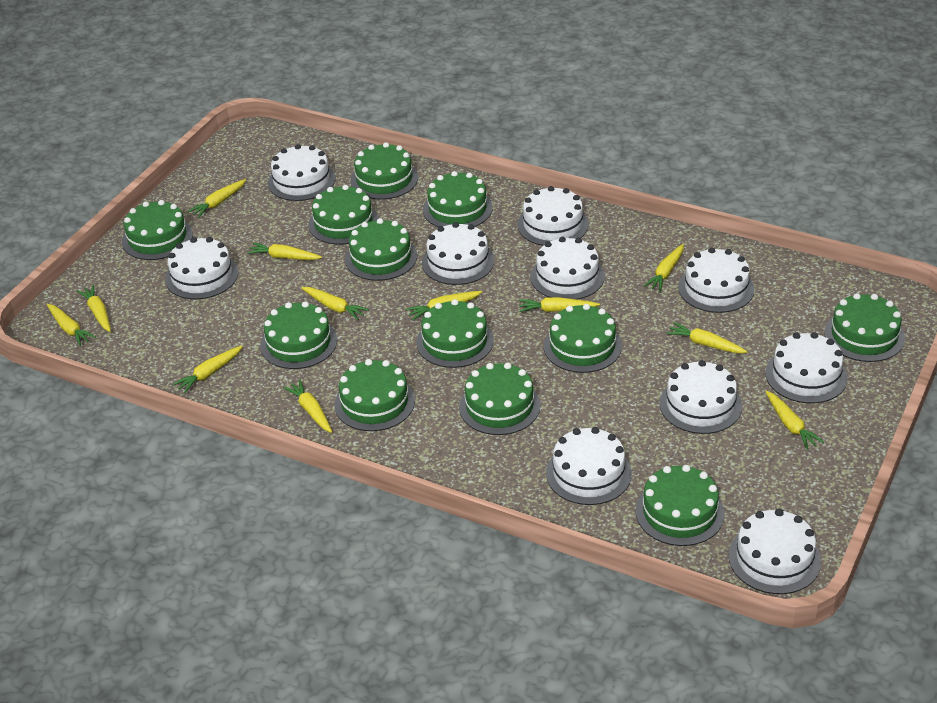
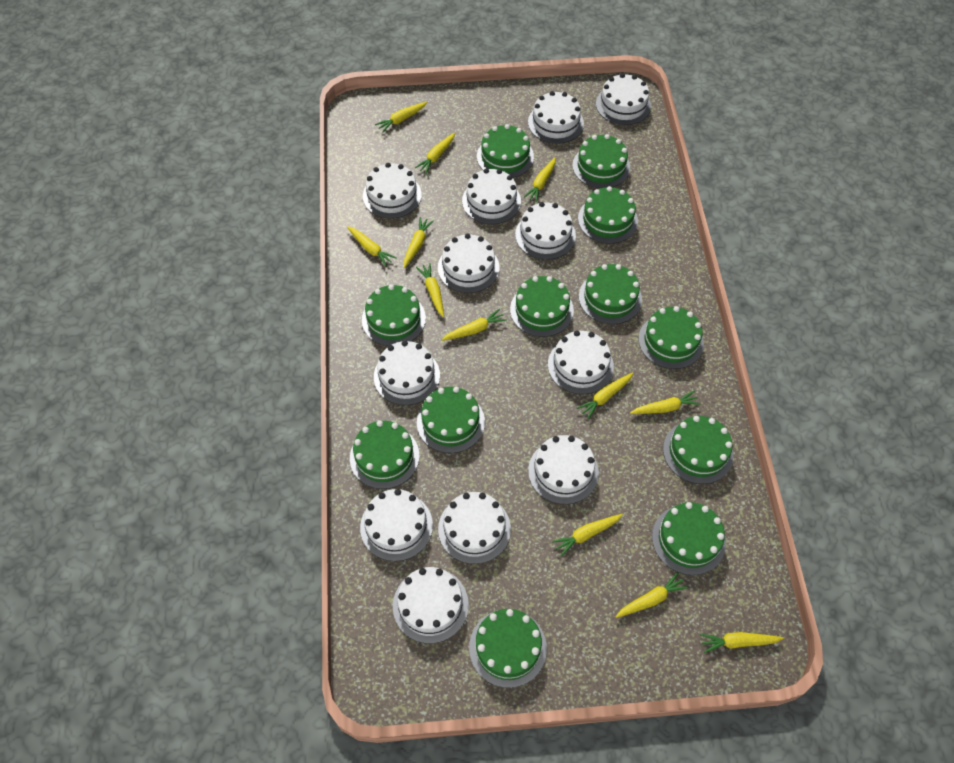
white cake: 10 -> 12

